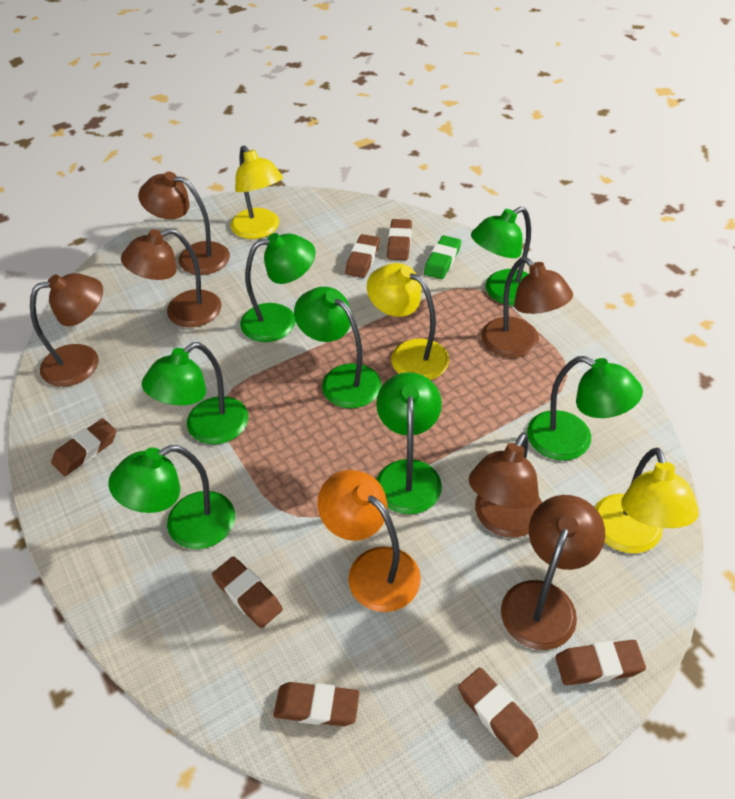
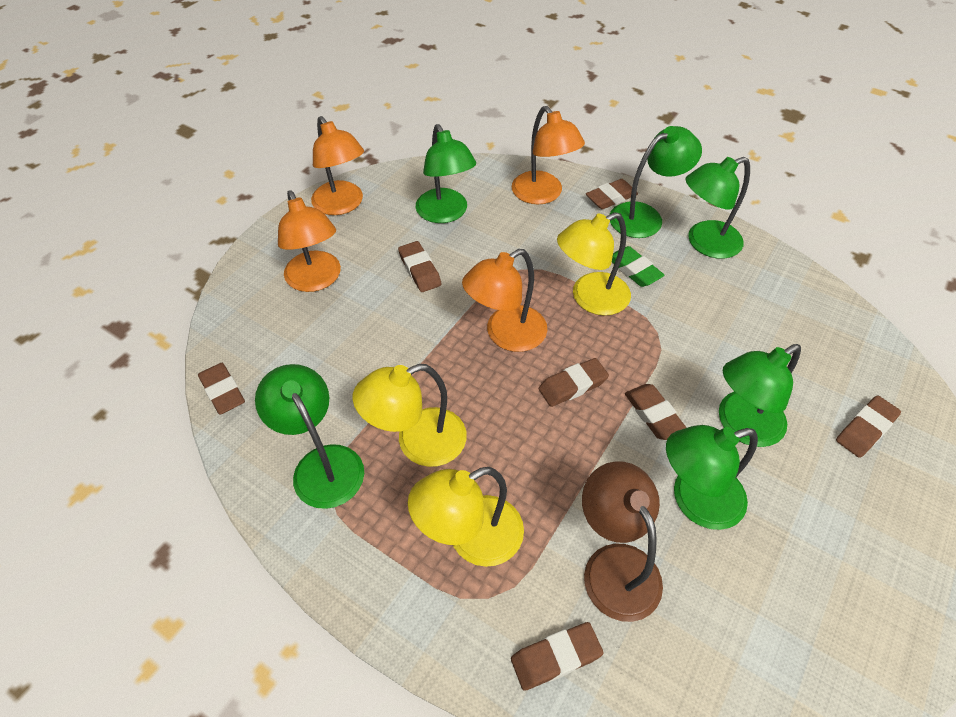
brown lamp: 6 -> 1
green lamp: 7 -> 6
orange lamp: 1 -> 4

